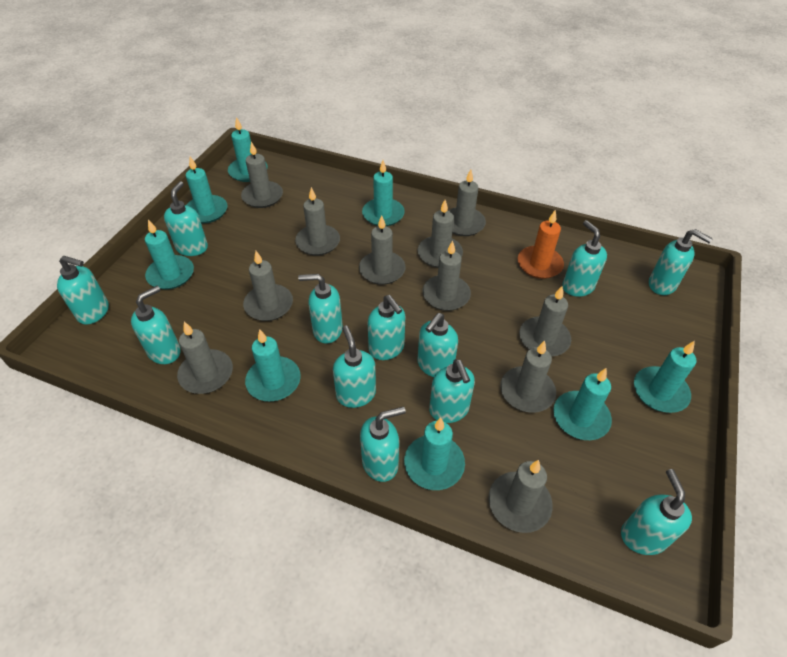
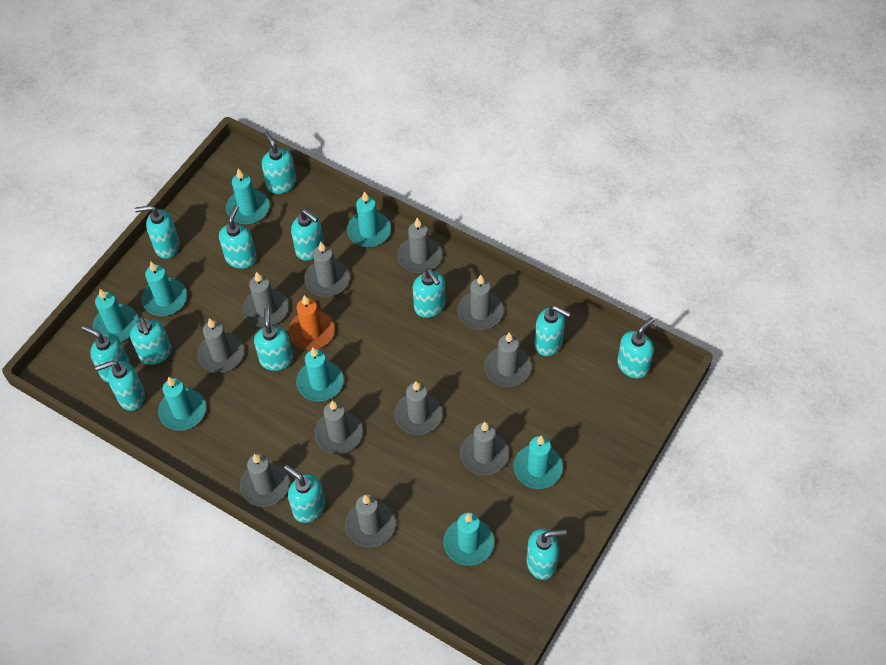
turquoise soap dispenser: 12 -> 13

